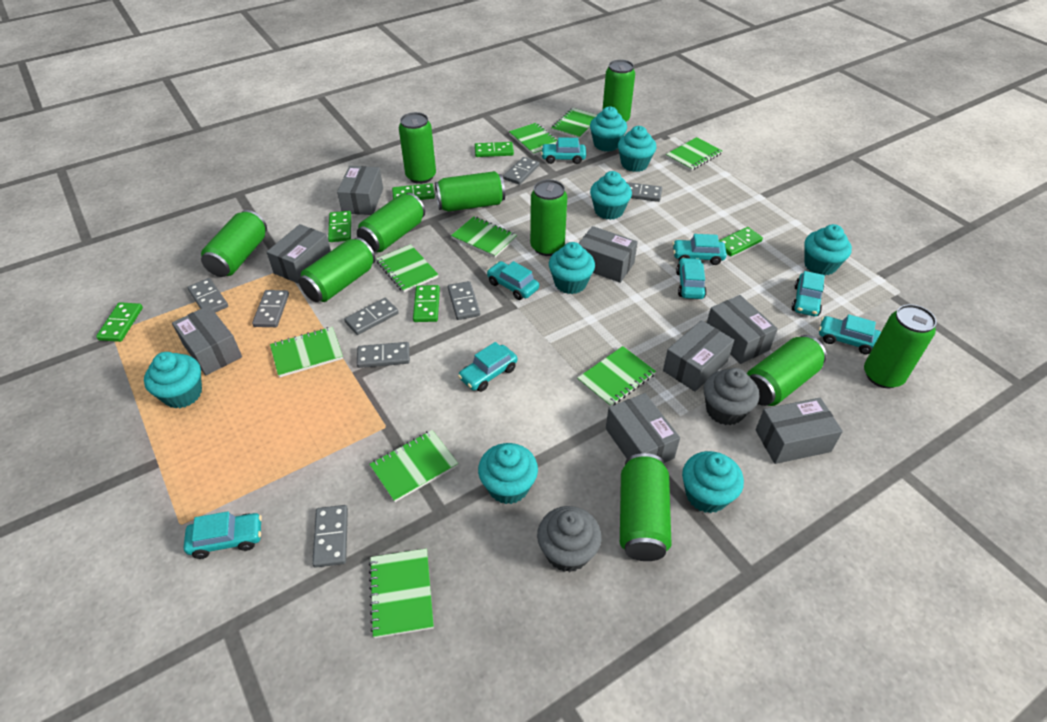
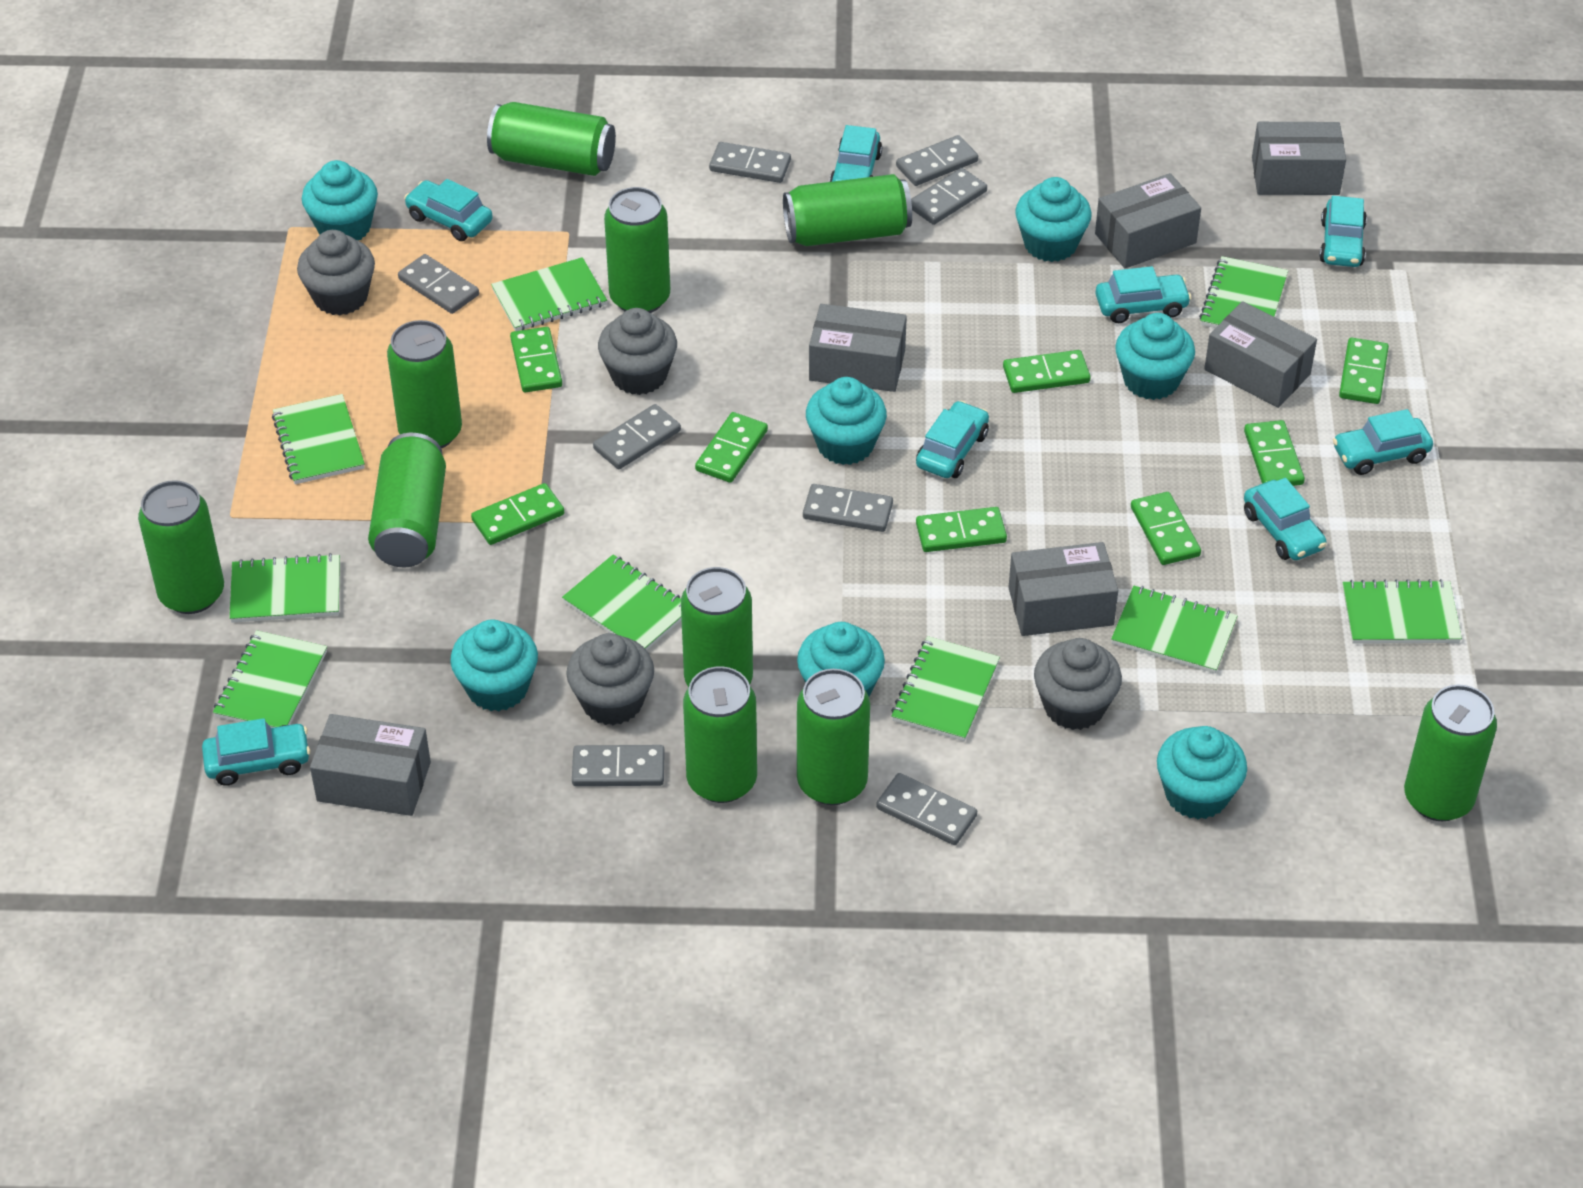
green domino: 6 -> 8
grey box: 8 -> 6
grey cupcake: 2 -> 4
turquoise cupcake: 8 -> 7

